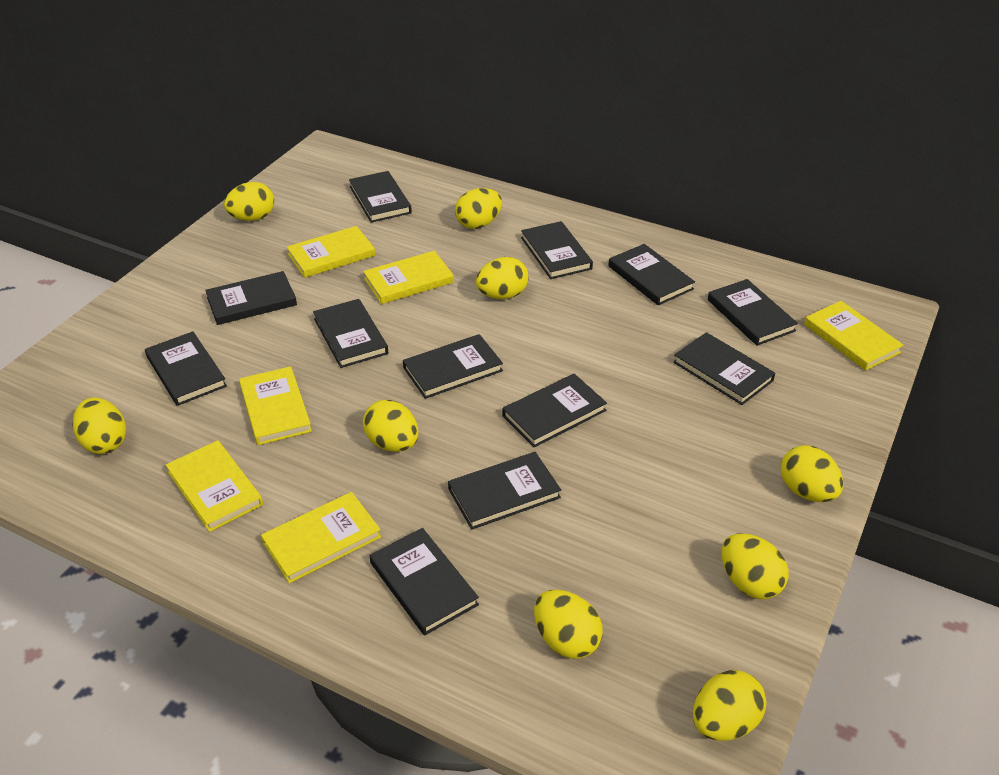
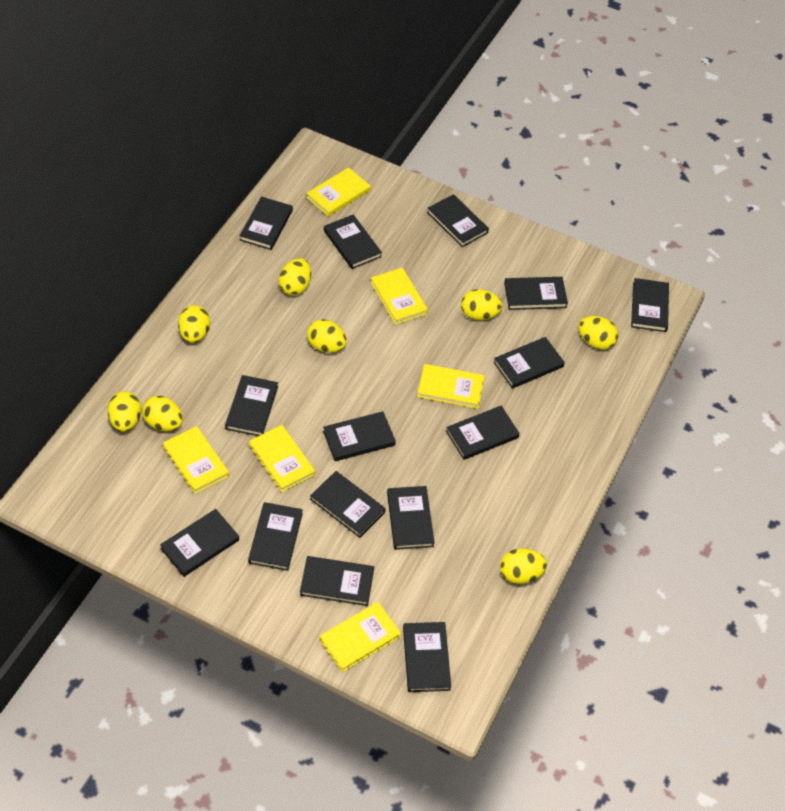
black book: 12 -> 15
yellow egg: 9 -> 8

